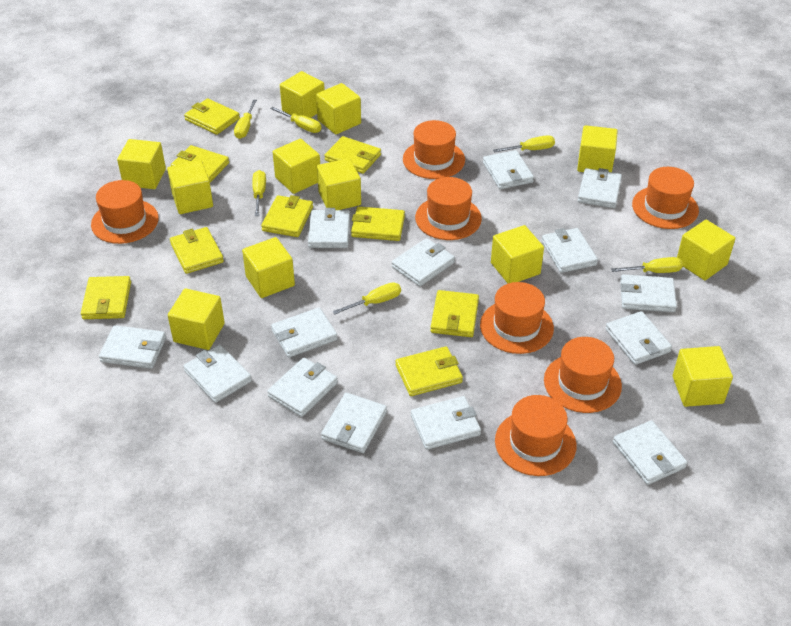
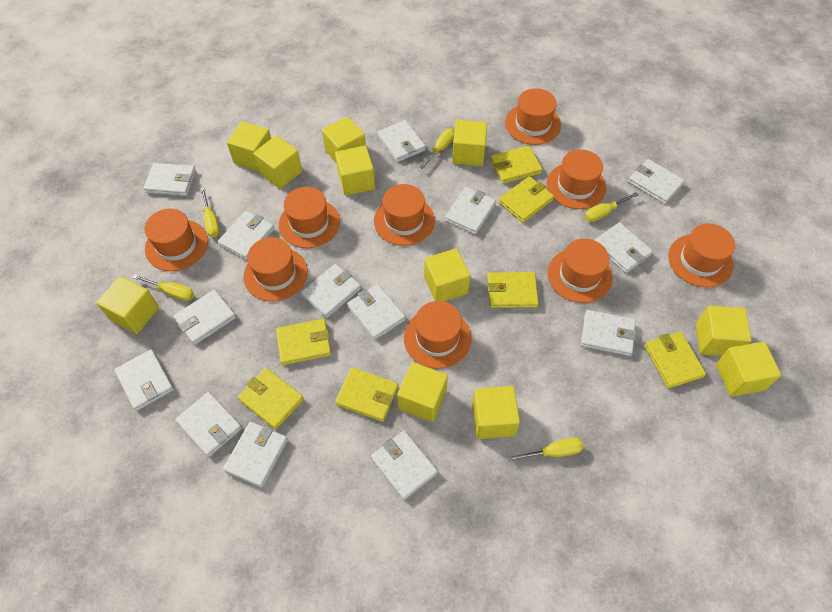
orange hat: 7 -> 9
yellow cube: 12 -> 11
yellow screwdriver: 6 -> 5
yellow wallet: 9 -> 7

